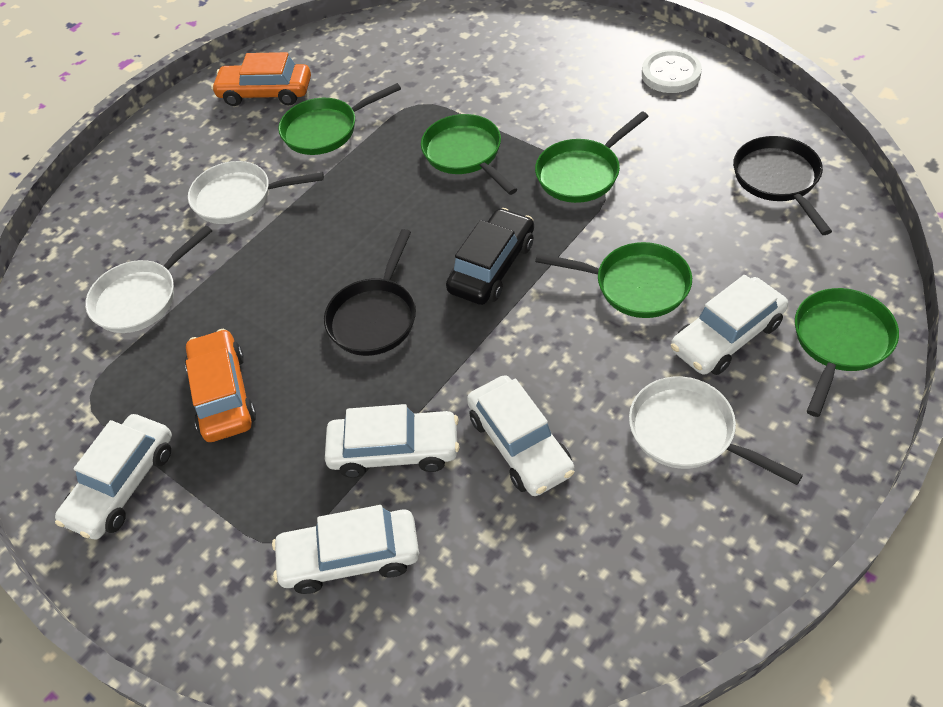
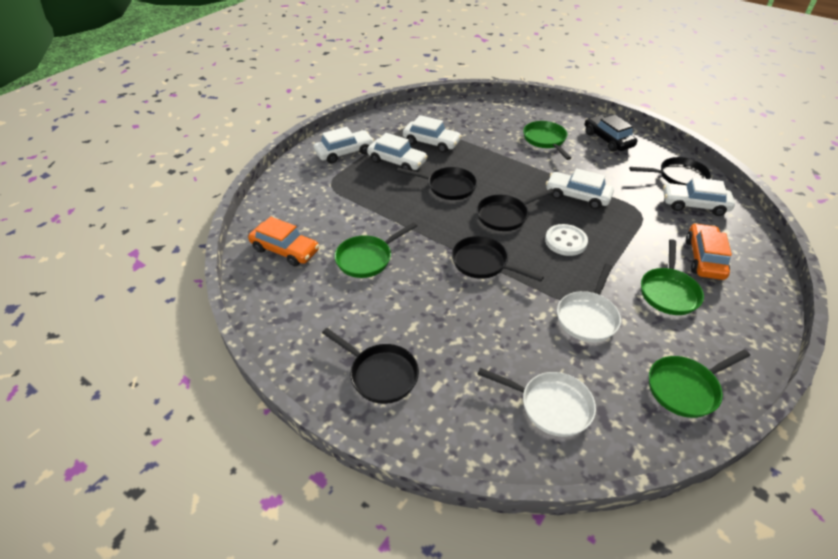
black pan: 2 -> 5
green pan: 5 -> 4
white pan: 3 -> 2

